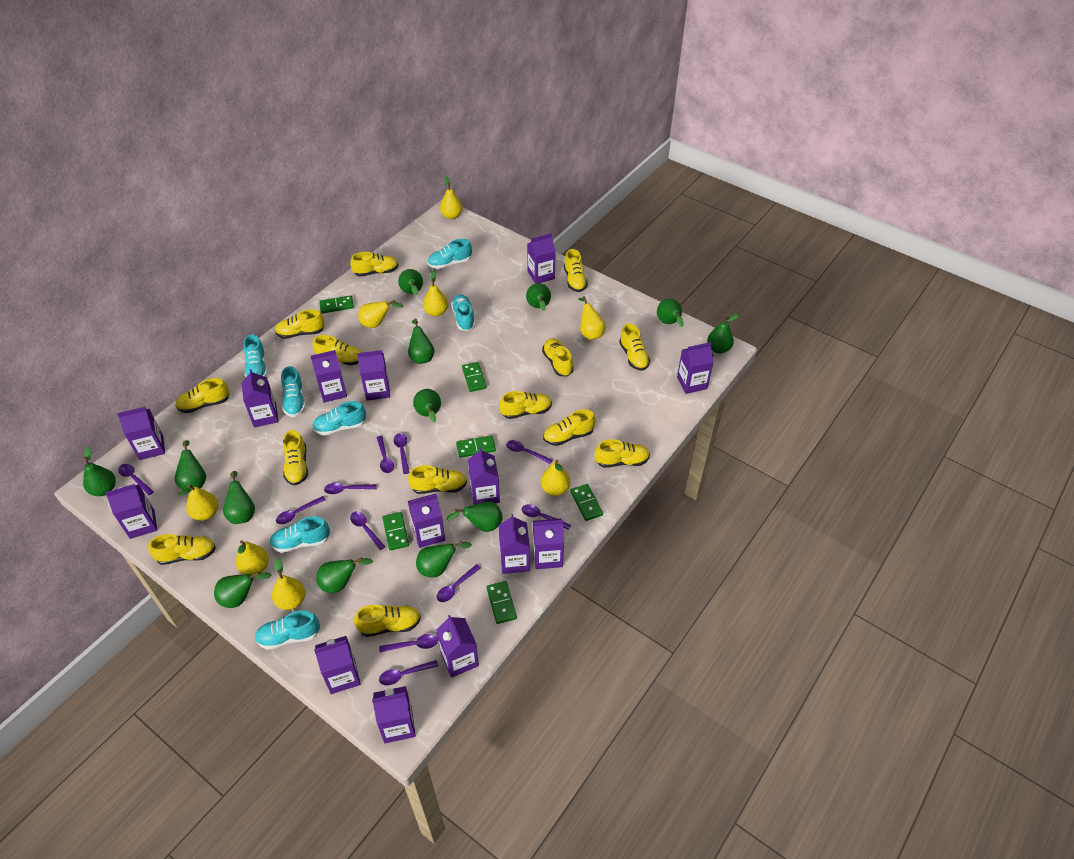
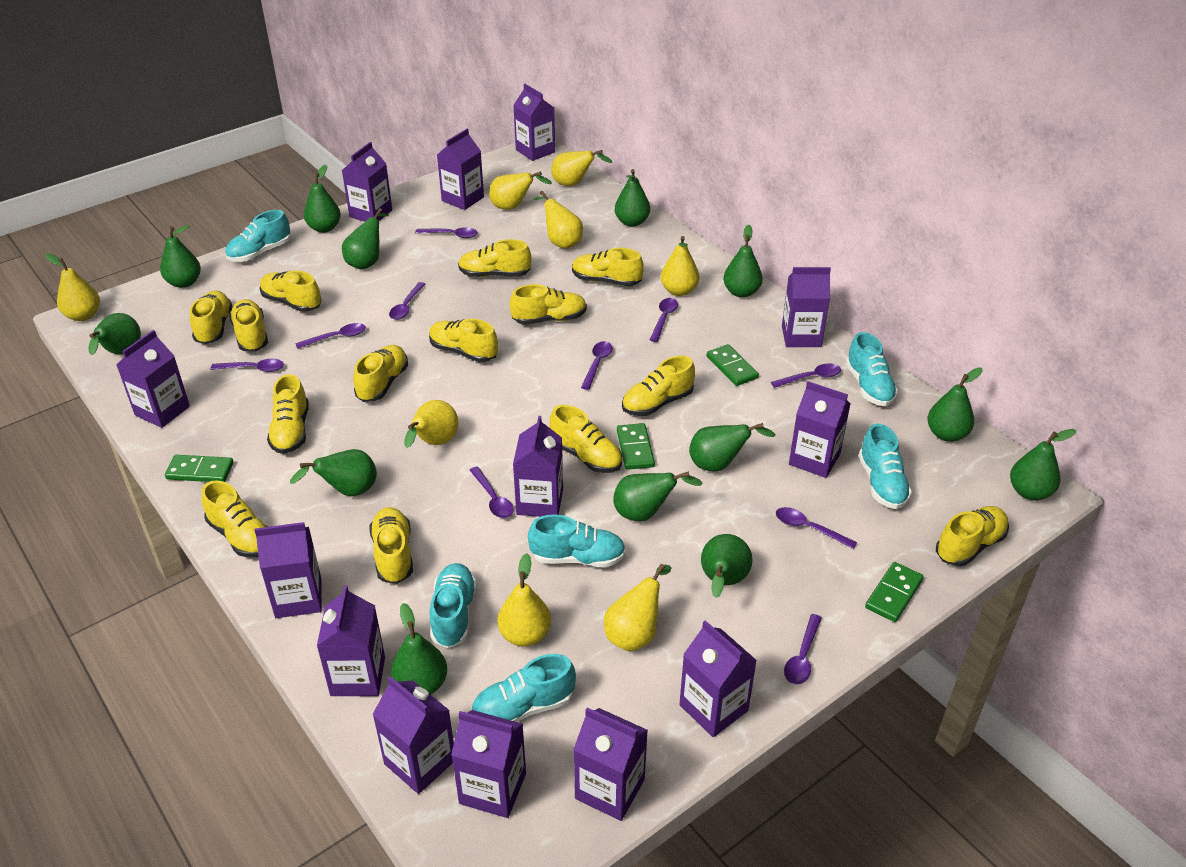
green domino: 6 -> 4
purple carton: 14 -> 13
purple spoon: 11 -> 10
turquoise shoe: 7 -> 6

